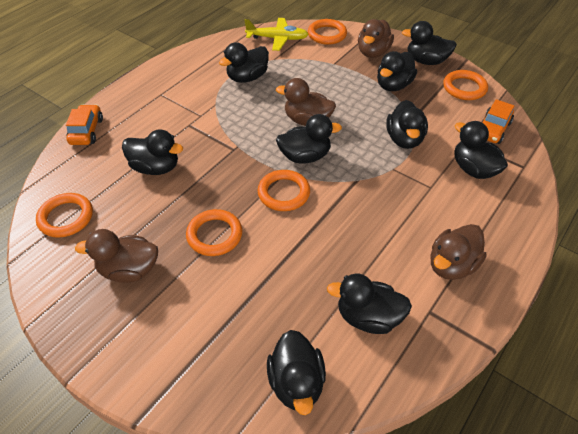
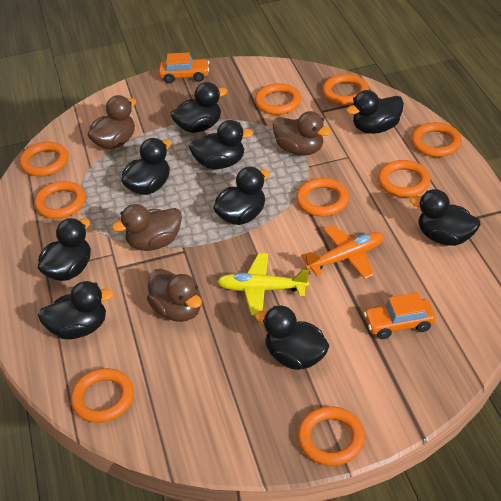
orange plane: 0 -> 1
orange ring: 5 -> 9

